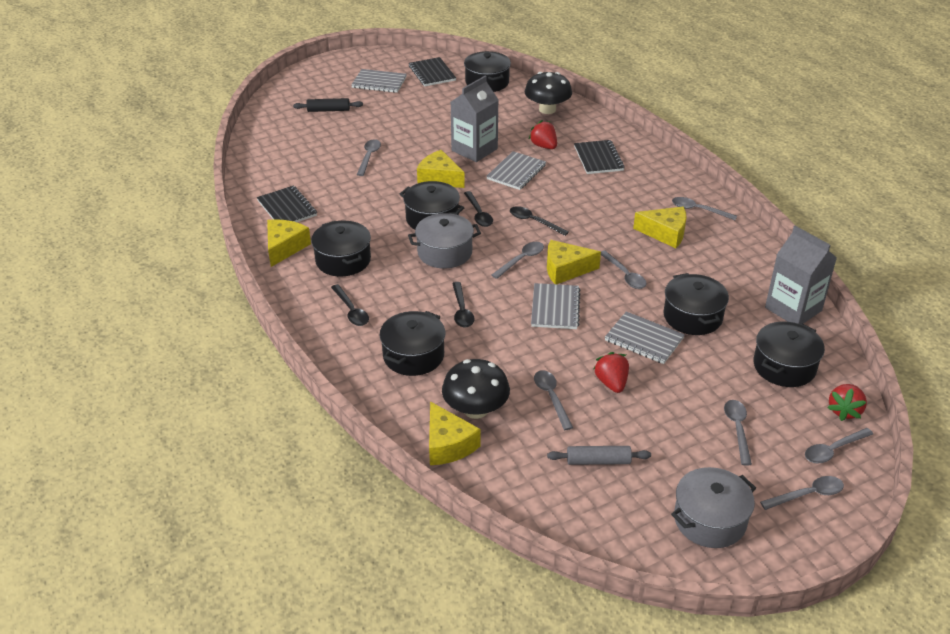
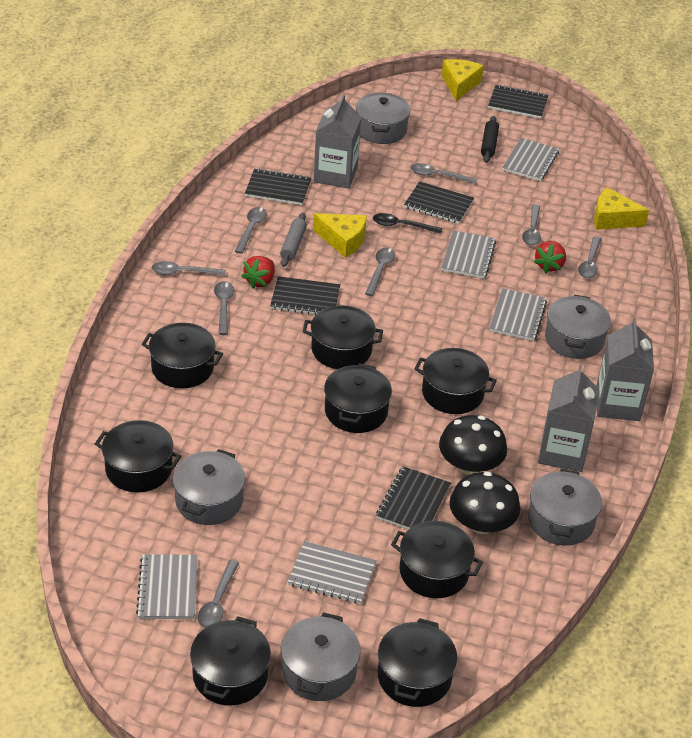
black notebook: 3 -> 5
black pot: 6 -> 8
black spoon: 4 -> 1
grey carton: 2 -> 3
grey notebook: 4 -> 5
grey pot: 2 -> 5
red strawberry: 3 -> 2
yellow cheese: 5 -> 3

